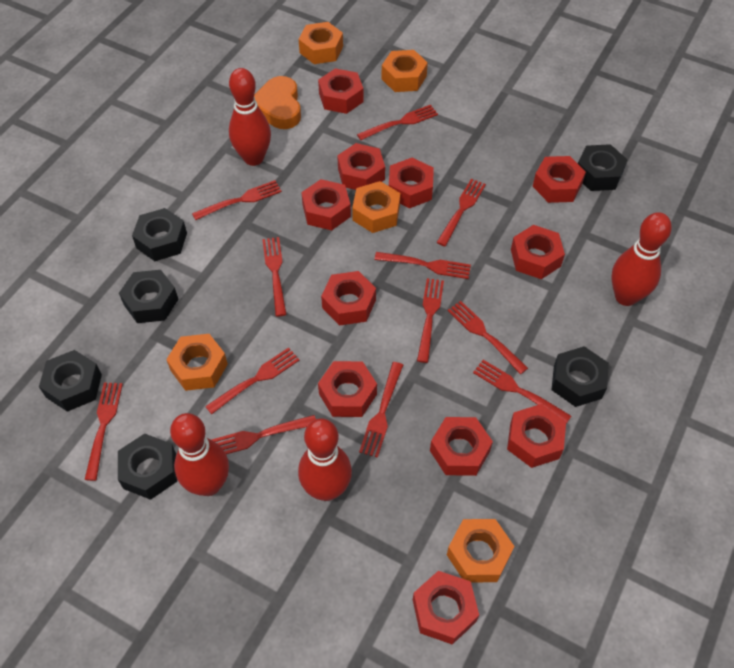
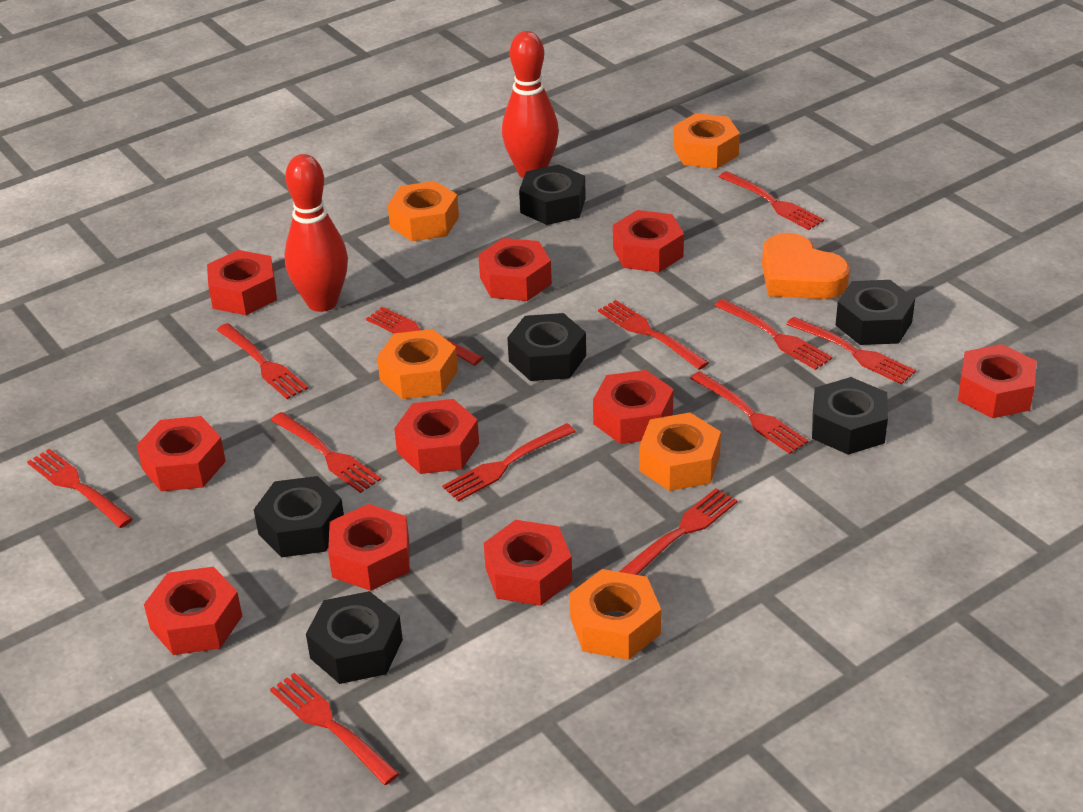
red bowling pin: 4 -> 2
red nut: 11 -> 10

